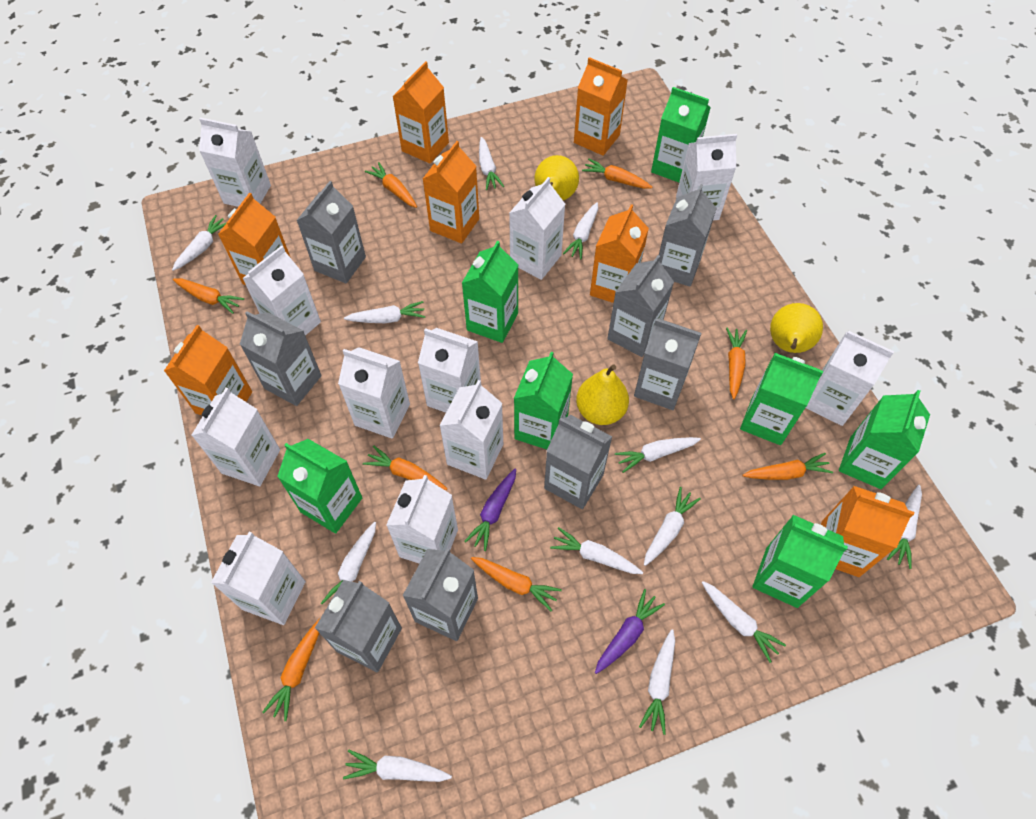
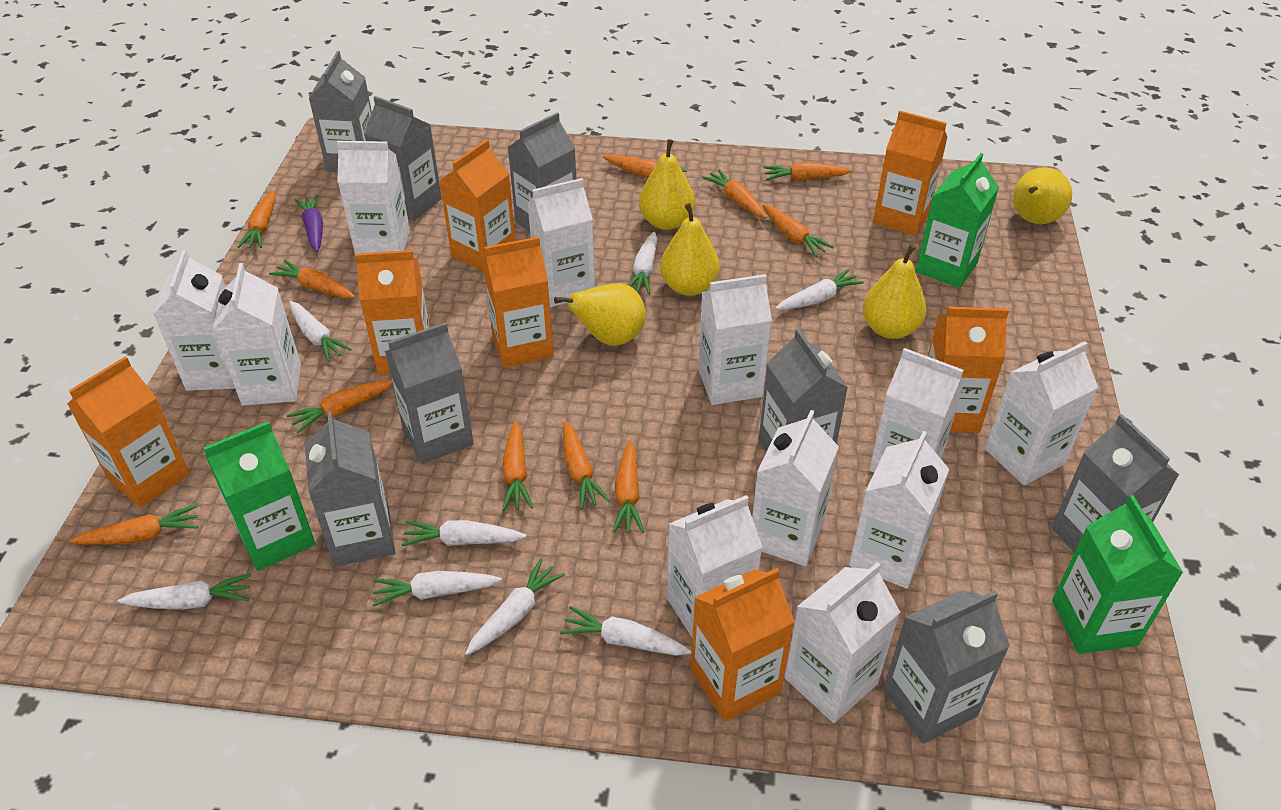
green carton: 7 -> 3
orange carrot: 8 -> 11
purple carrot: 2 -> 1
white carrot: 12 -> 8
yellow pear: 3 -> 5

